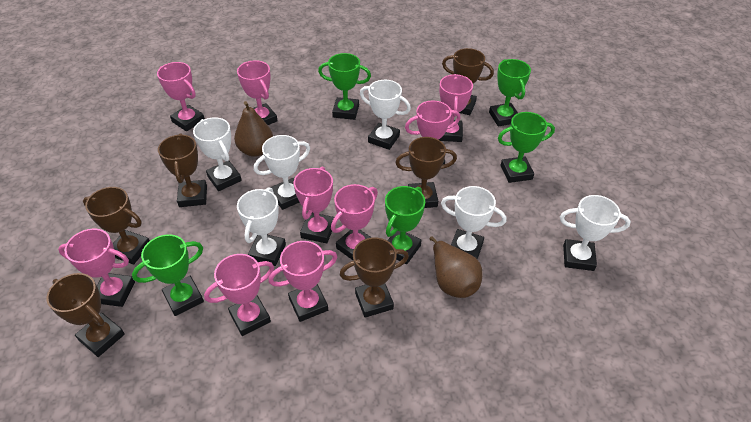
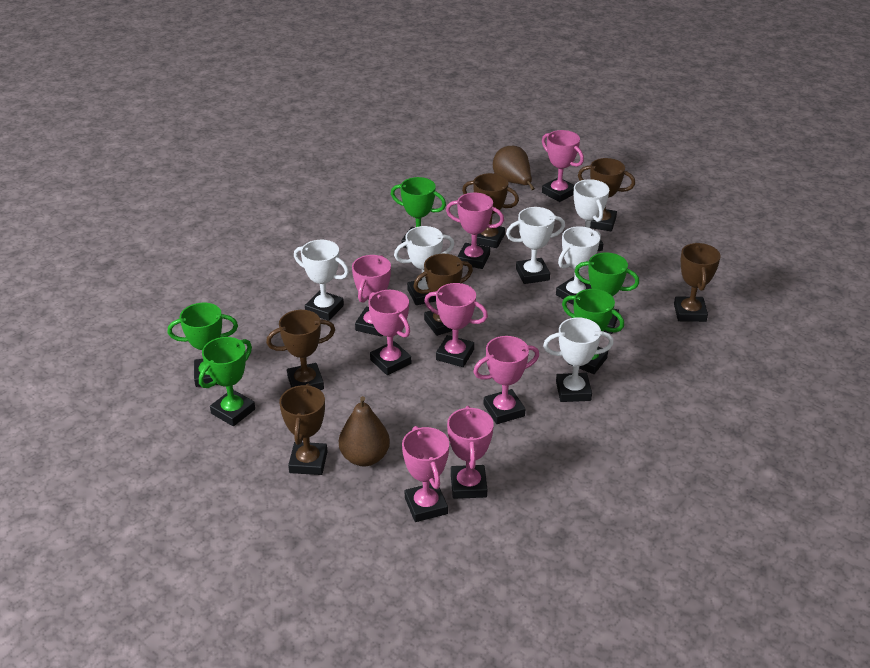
pink trophy: 9 -> 8

